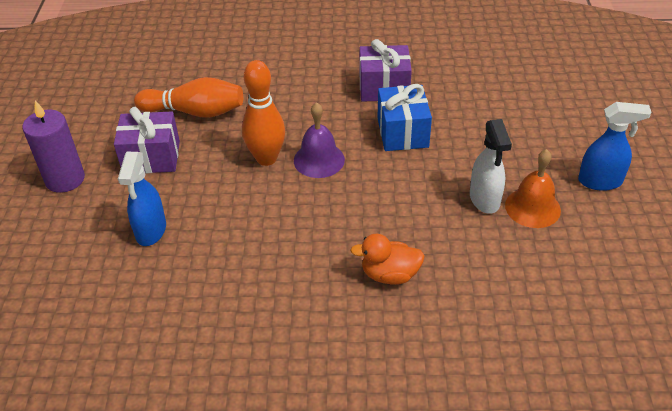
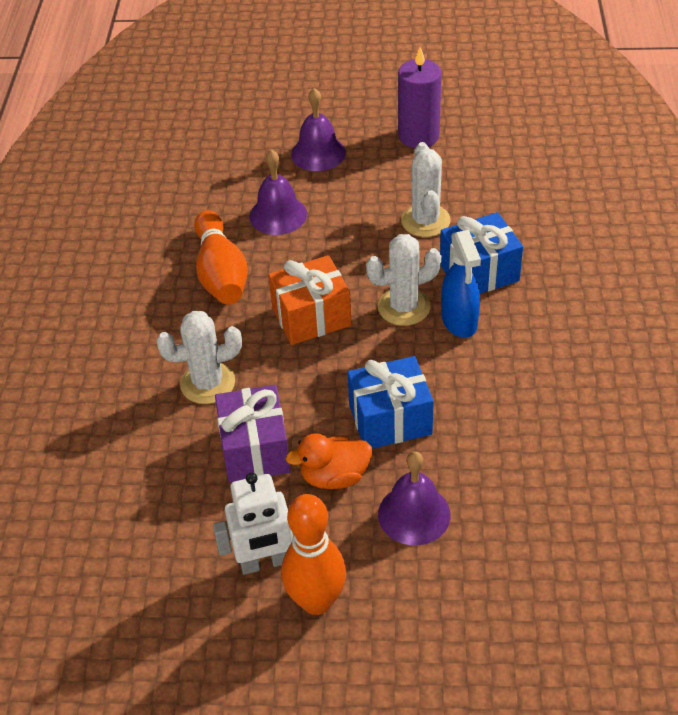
blue gift: 1 -> 2
blue spray bottle: 2 -> 1
orange bell: 1 -> 0
orange gift: 0 -> 1
purple bell: 1 -> 3
purple gift: 2 -> 1
white cactus: 0 -> 3
white robot: 0 -> 1
white spray bottle: 1 -> 0

